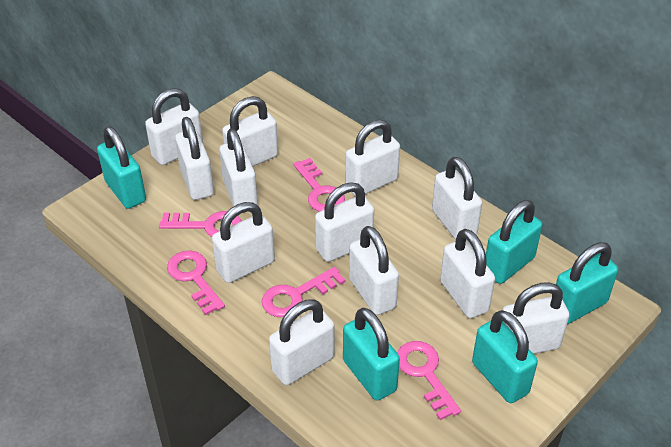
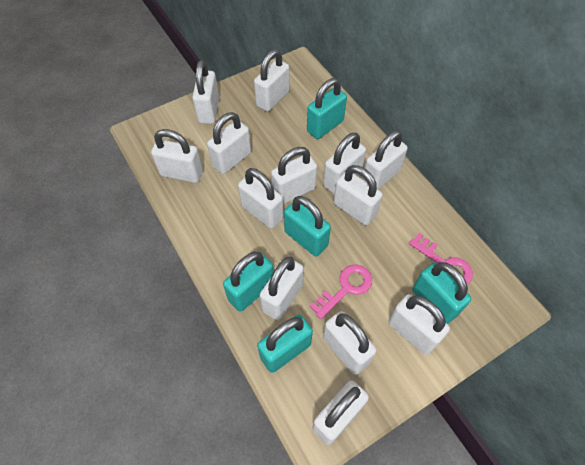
pink key: 5 -> 2
white padlock: 12 -> 13

